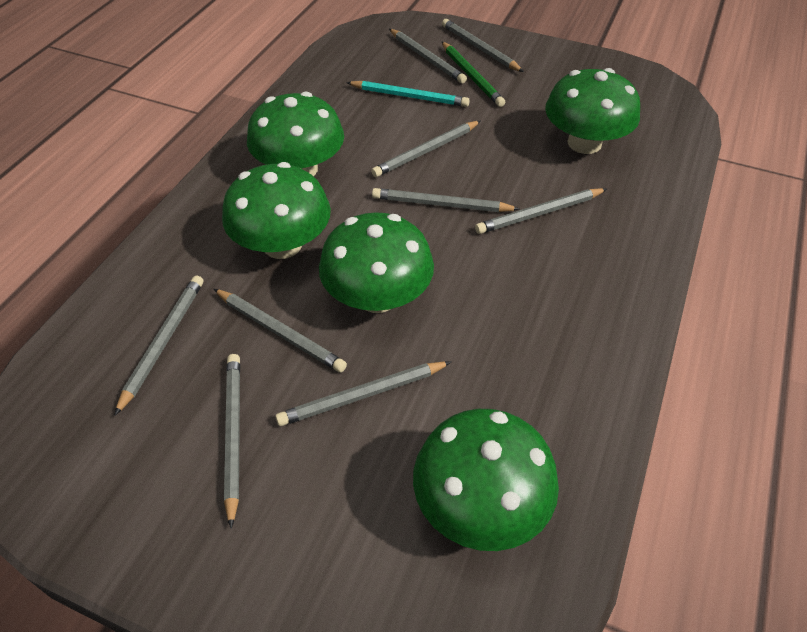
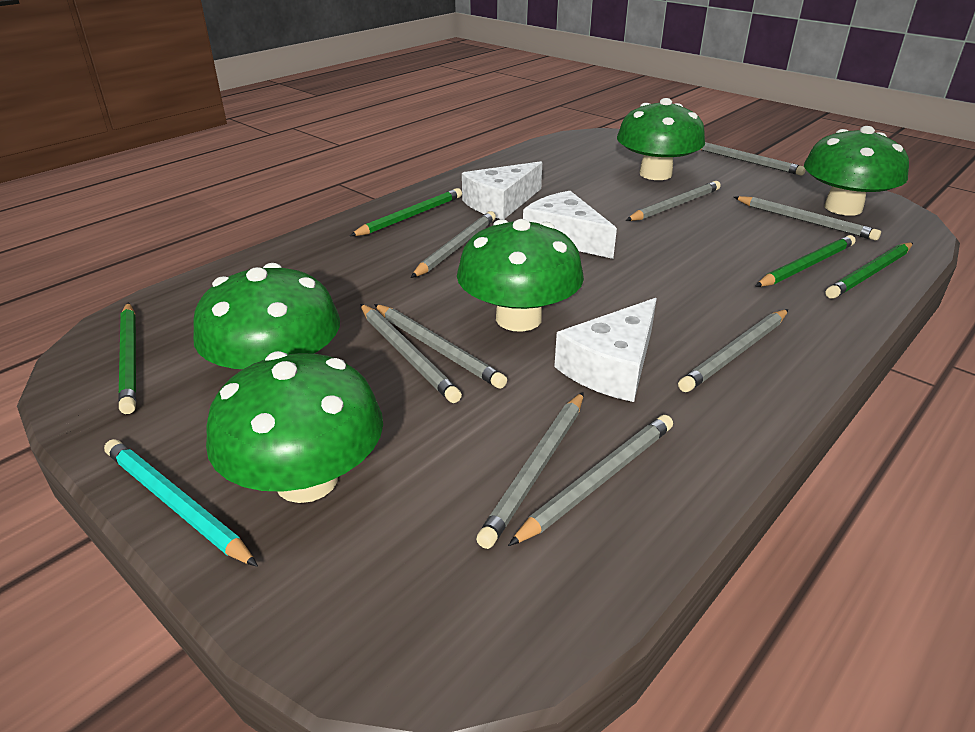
green pencil: 1 -> 4
white cheese: 0 -> 3

